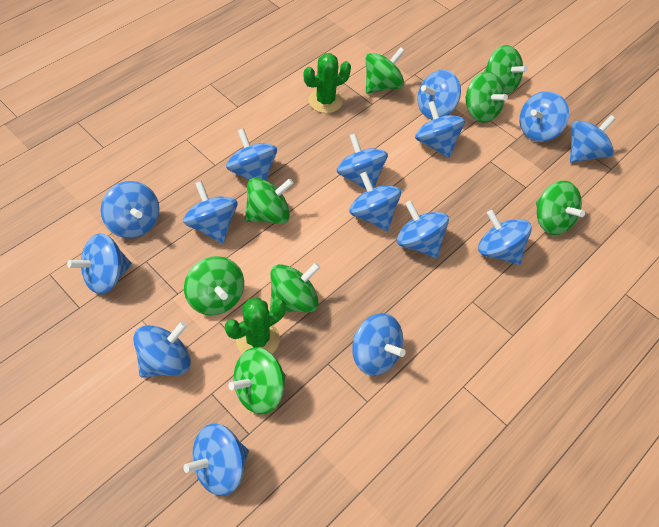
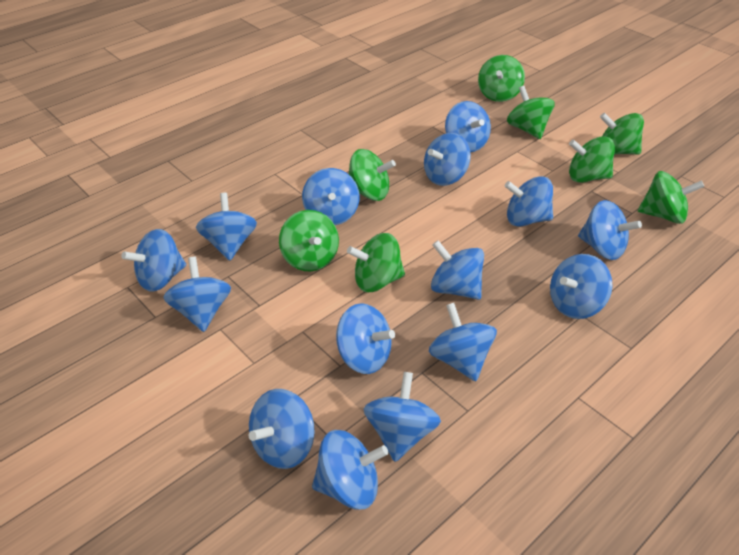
green cactus: 2 -> 0

